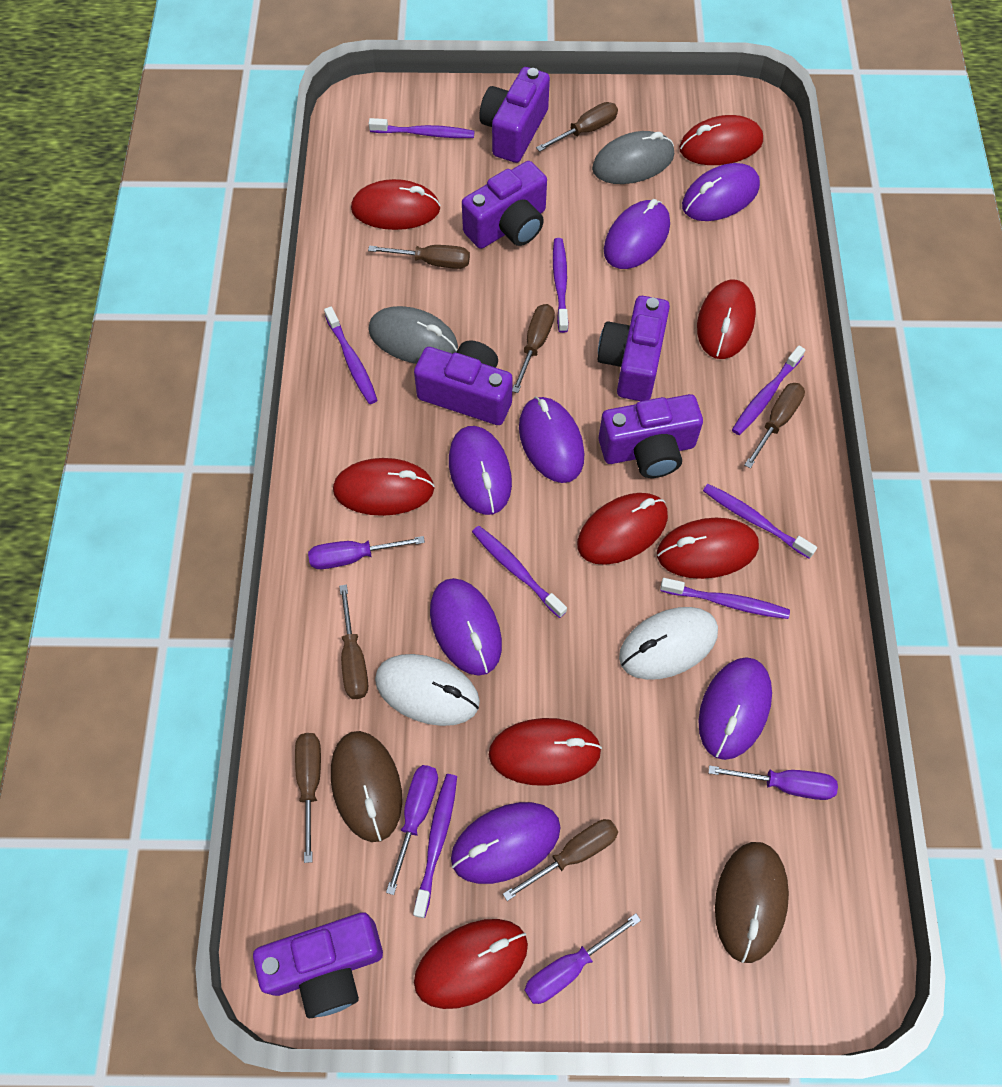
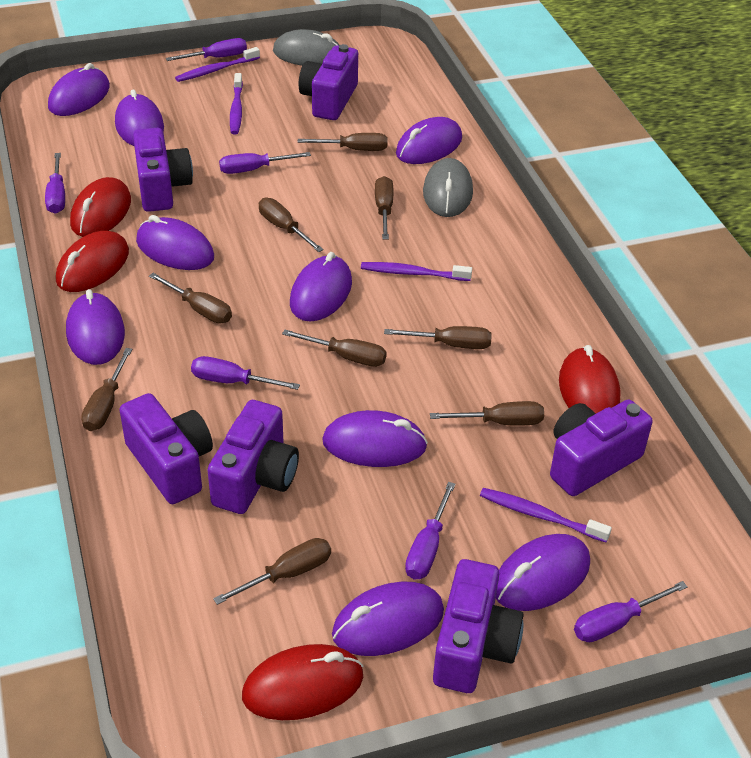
brown mouse: 2 -> 0
brown screwdriver: 7 -> 9
purple mouse: 7 -> 9
purple screwdriver: 4 -> 6
purple toothbrush: 8 -> 4
red mouse: 8 -> 4
white mouse: 2 -> 0

